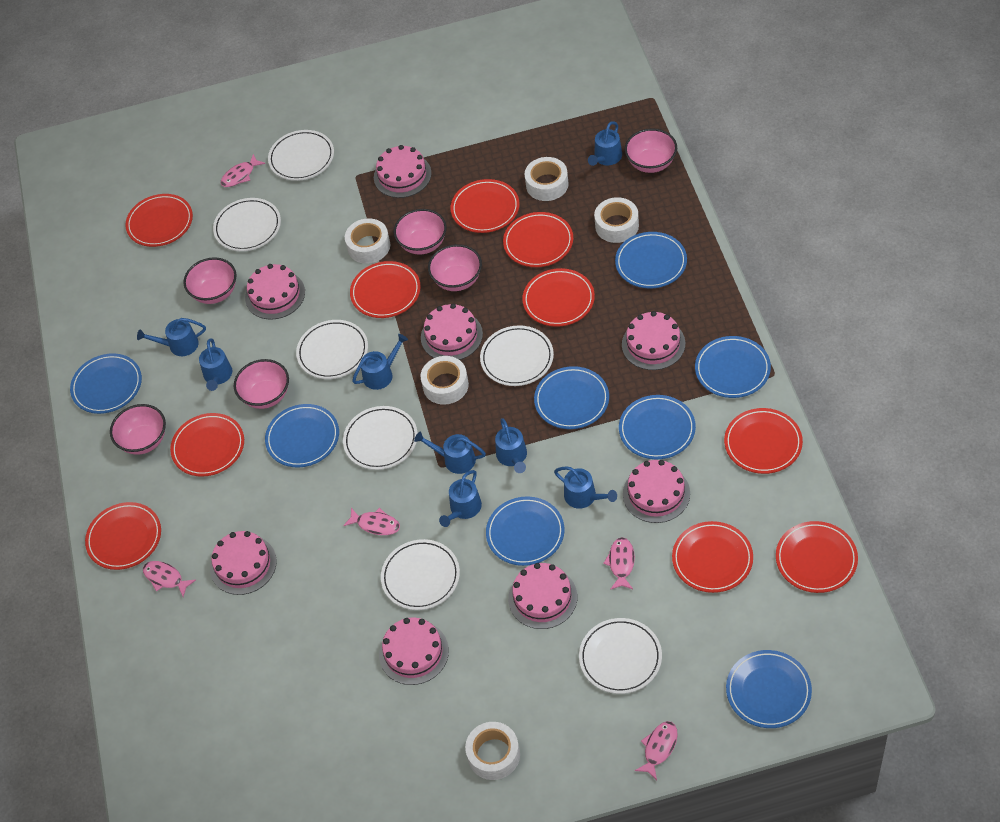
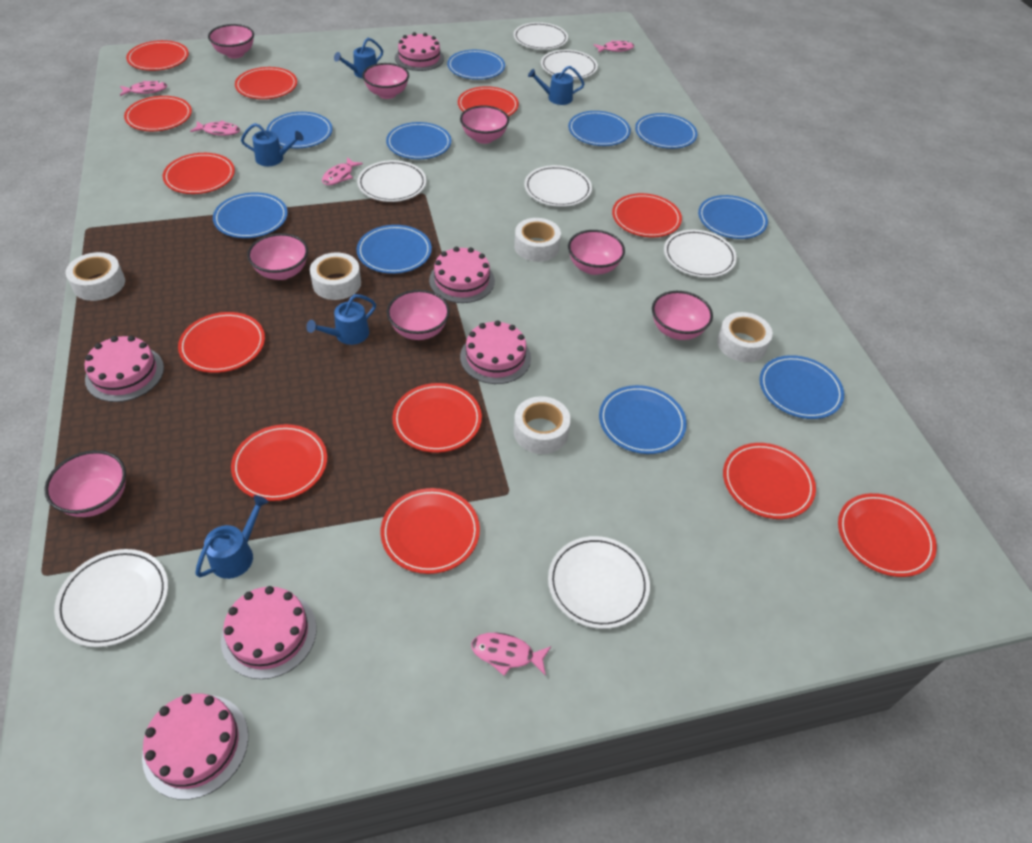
blue plate: 8 -> 10
blue watering can: 8 -> 5
pink bowl: 6 -> 8
pink cake: 8 -> 6
red plate: 10 -> 12

